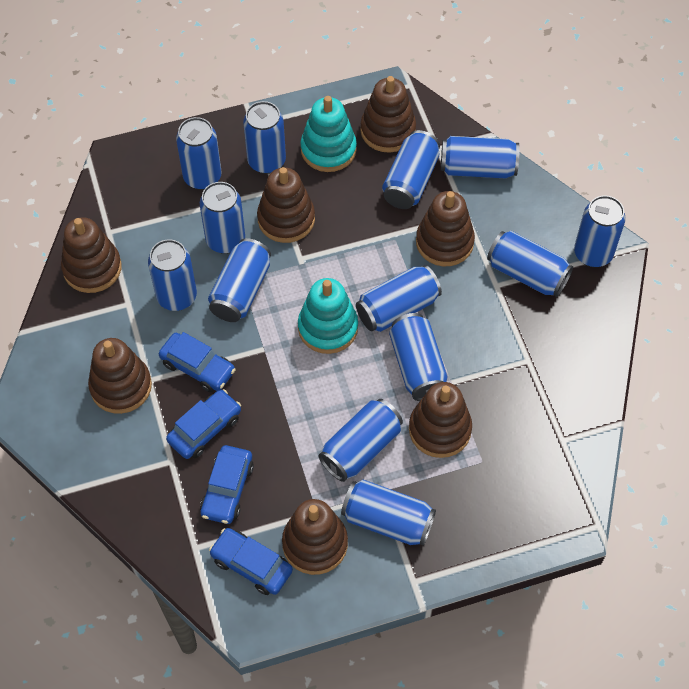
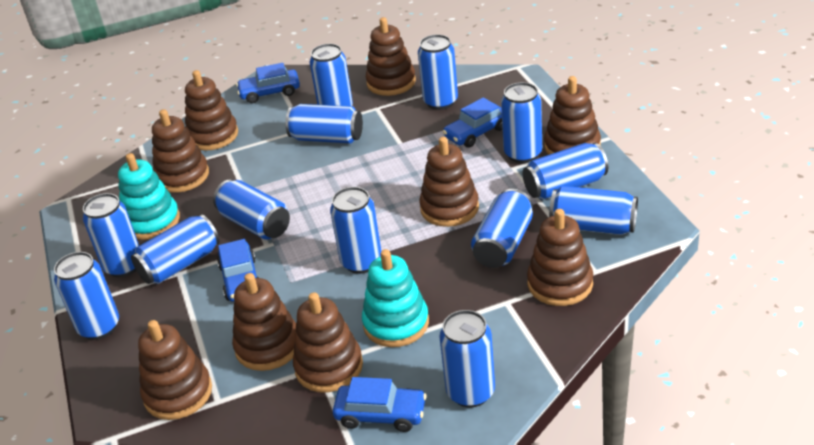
brown stacking toy: 7 -> 9

